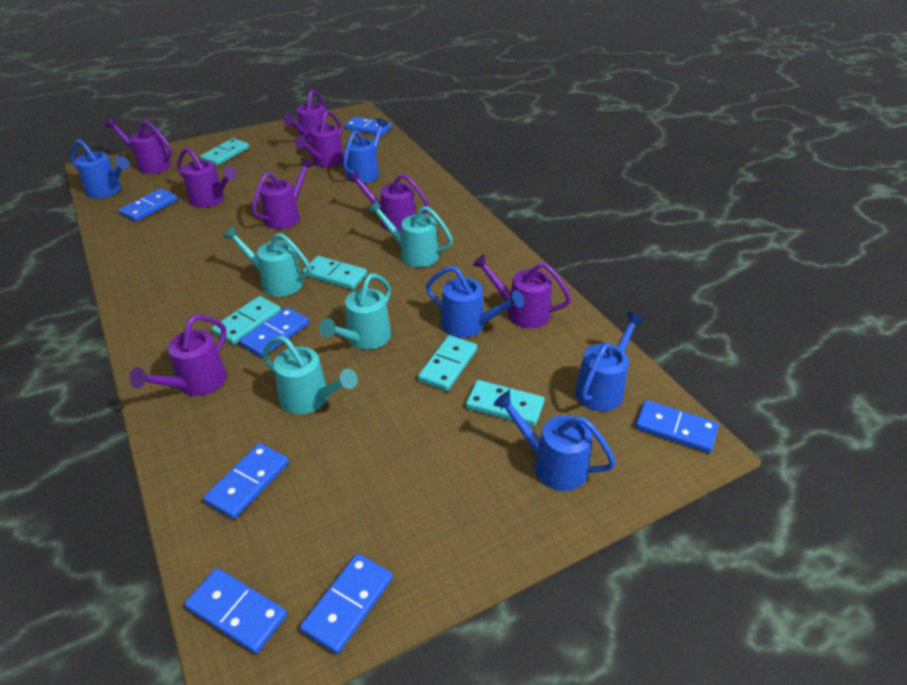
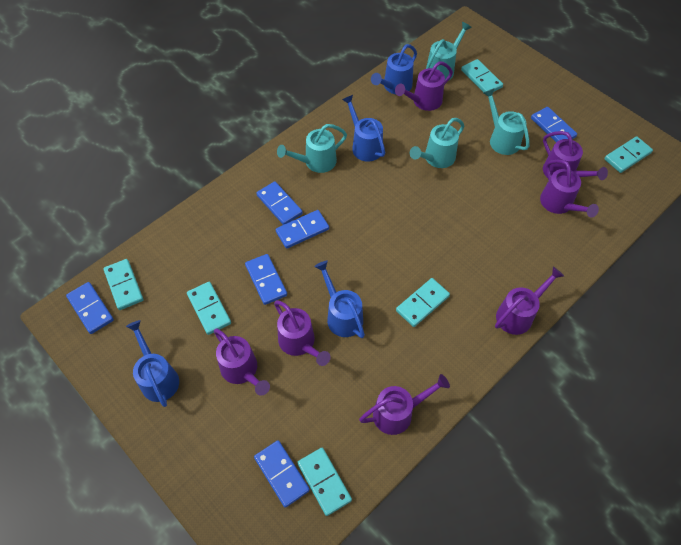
blue domino: 7 -> 6
blue watering can: 5 -> 4
purple watering can: 8 -> 7
turquoise domino: 5 -> 6

